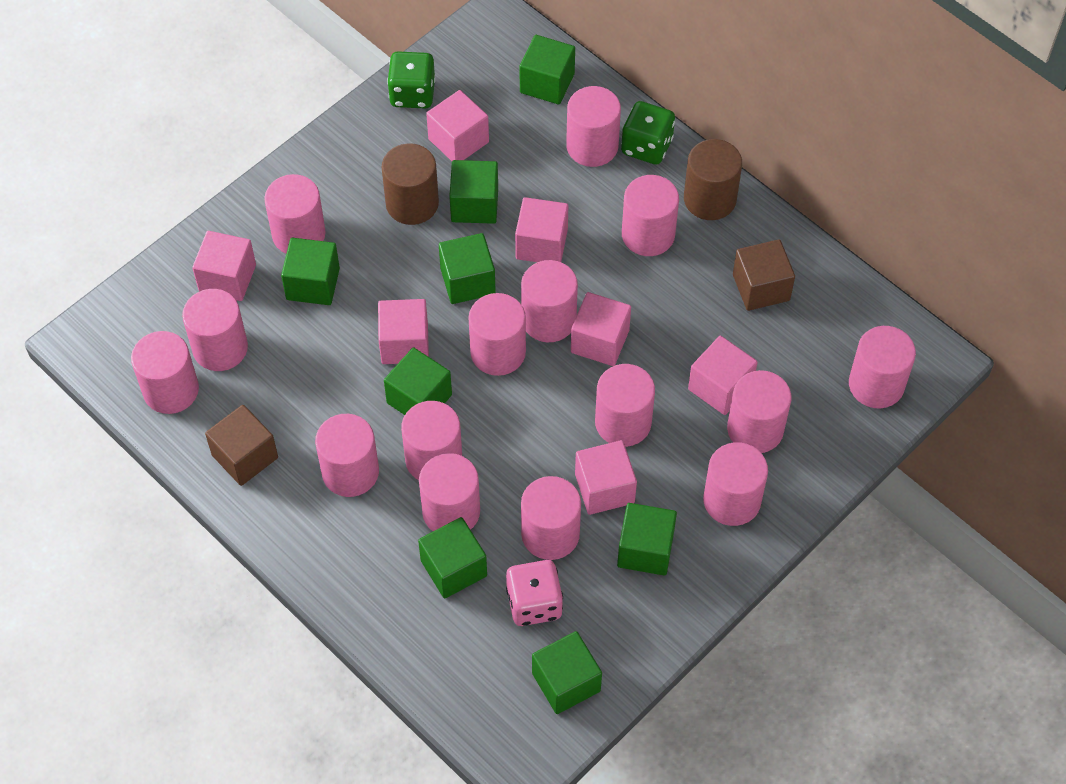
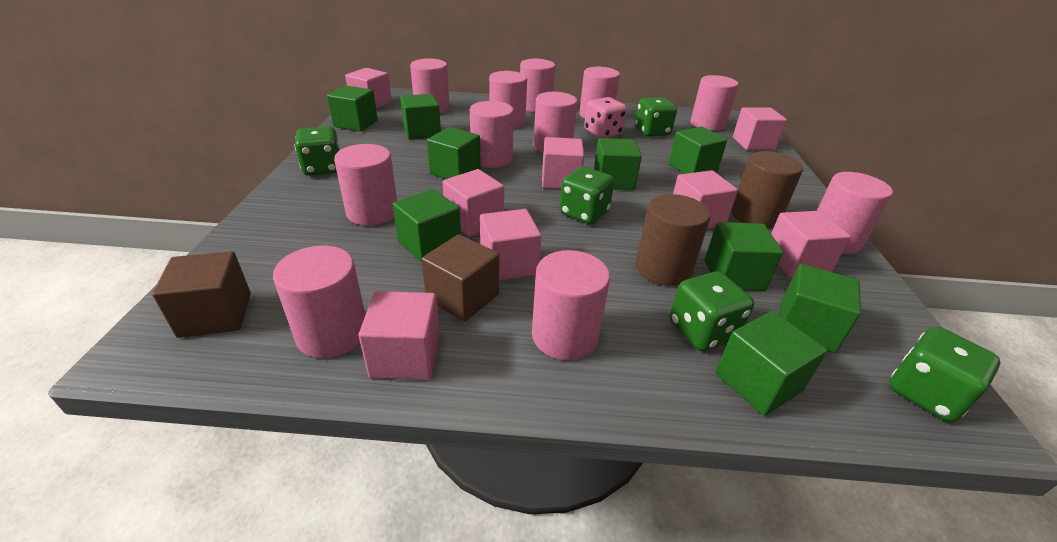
green cube: 8 -> 9
green dice: 2 -> 5
pink cube: 7 -> 8
pink cylinder: 15 -> 11

